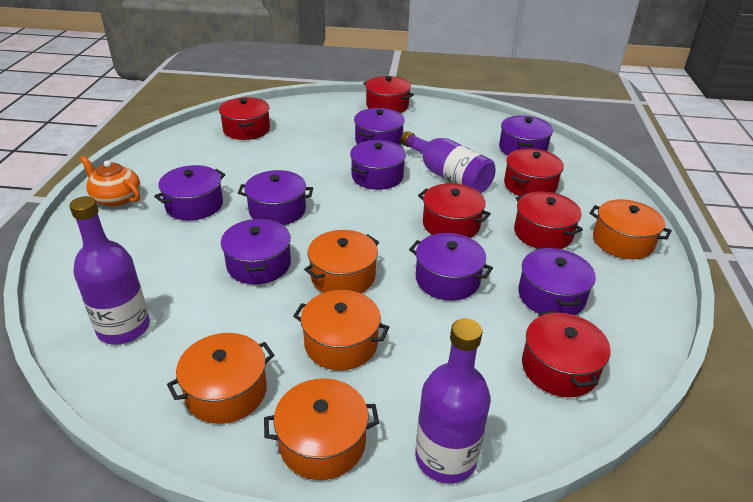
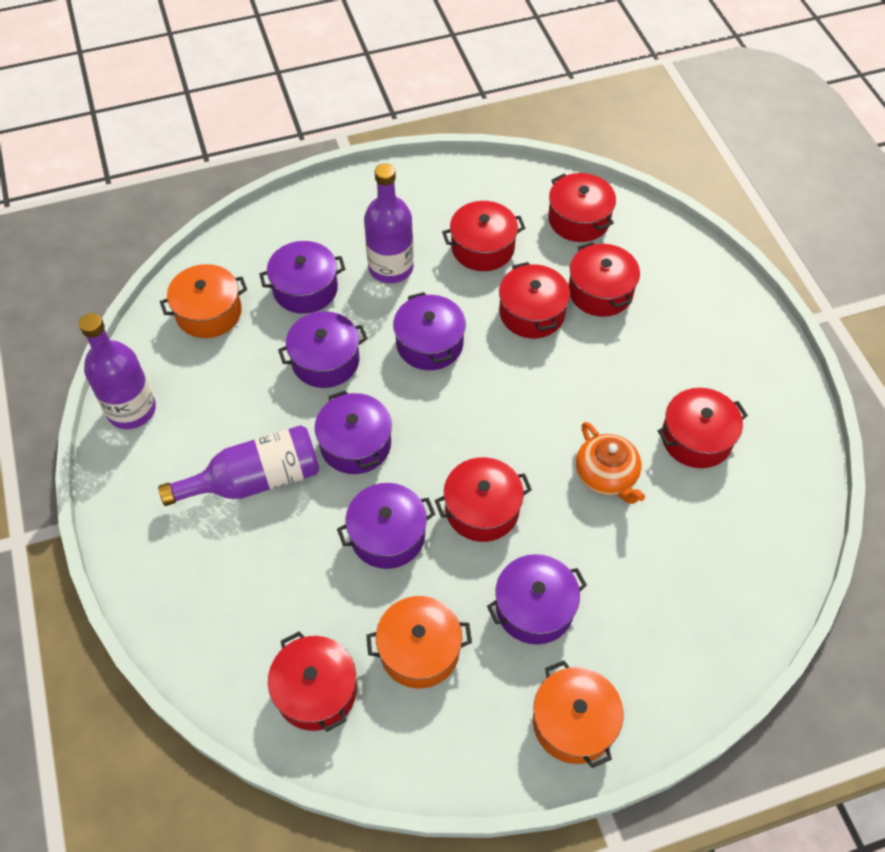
orange pot: 5 -> 3
purple pot: 8 -> 6
red pot: 6 -> 7

